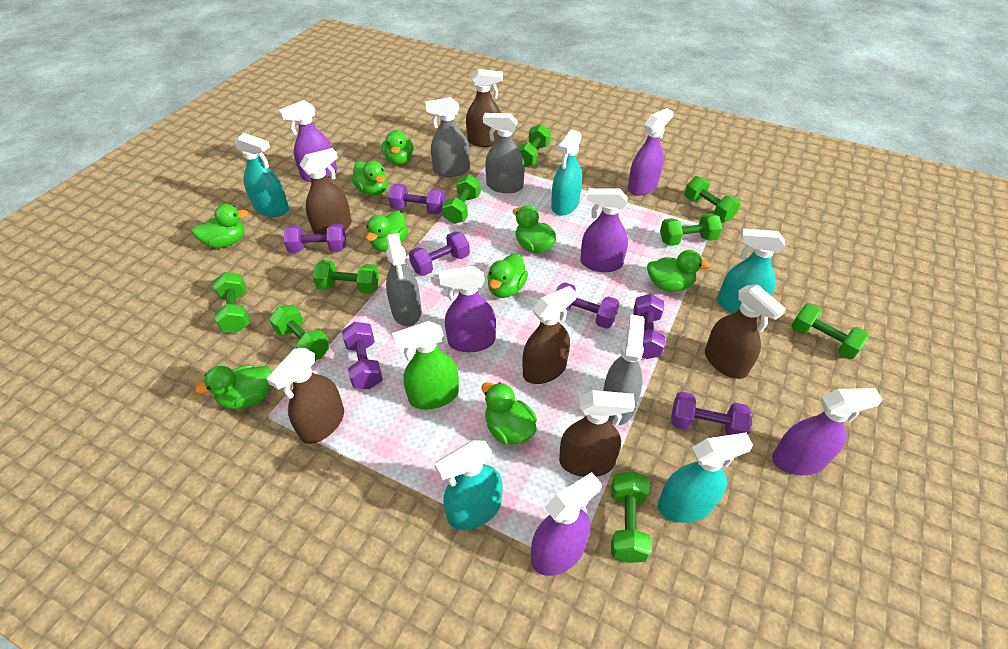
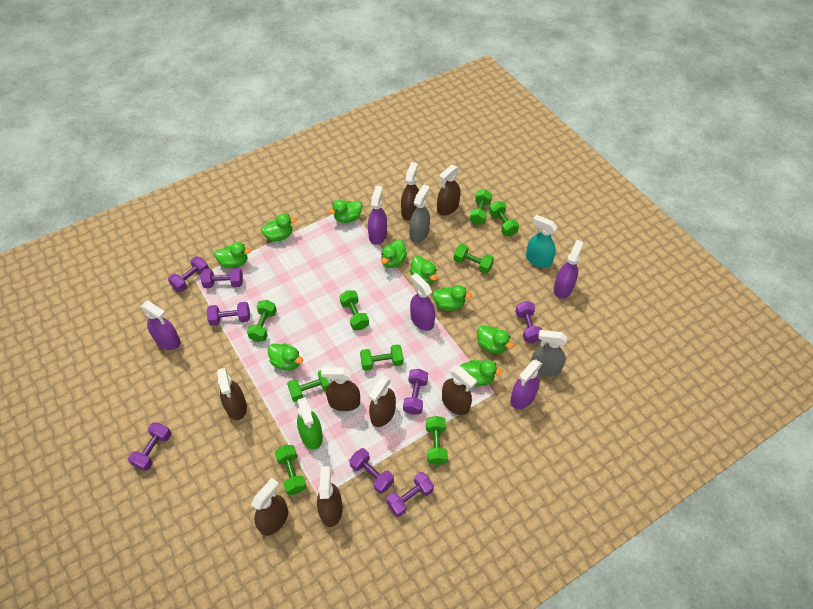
brown spray bottle: 6 -> 8
grey spray bottle: 4 -> 2
purple dumbbell: 7 -> 8
purple spray bottle: 6 -> 5
turquoise spray bottle: 5 -> 1

